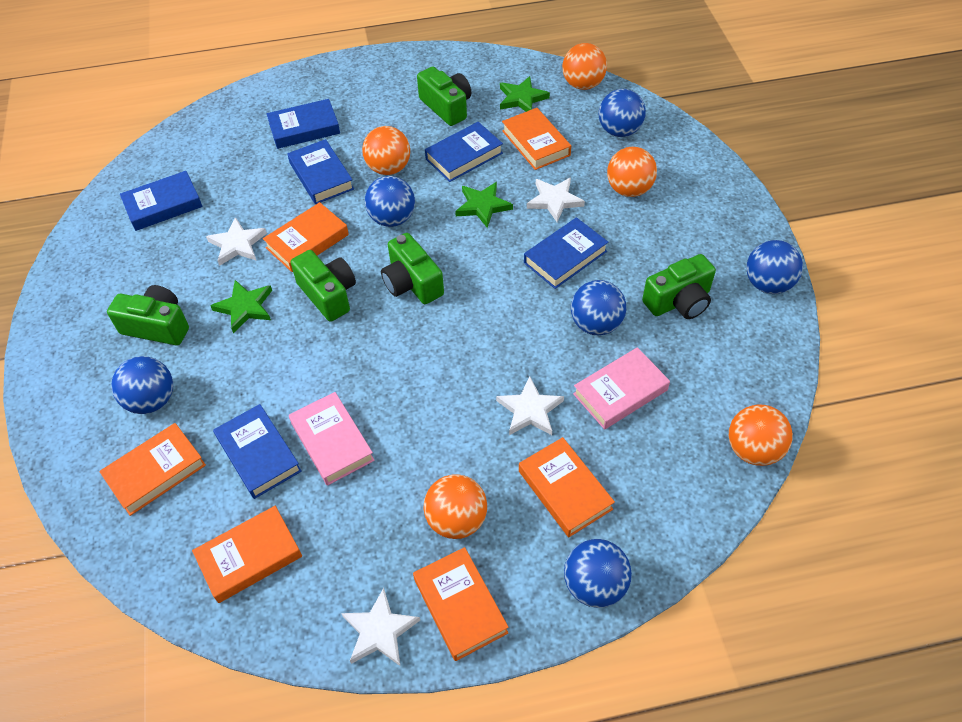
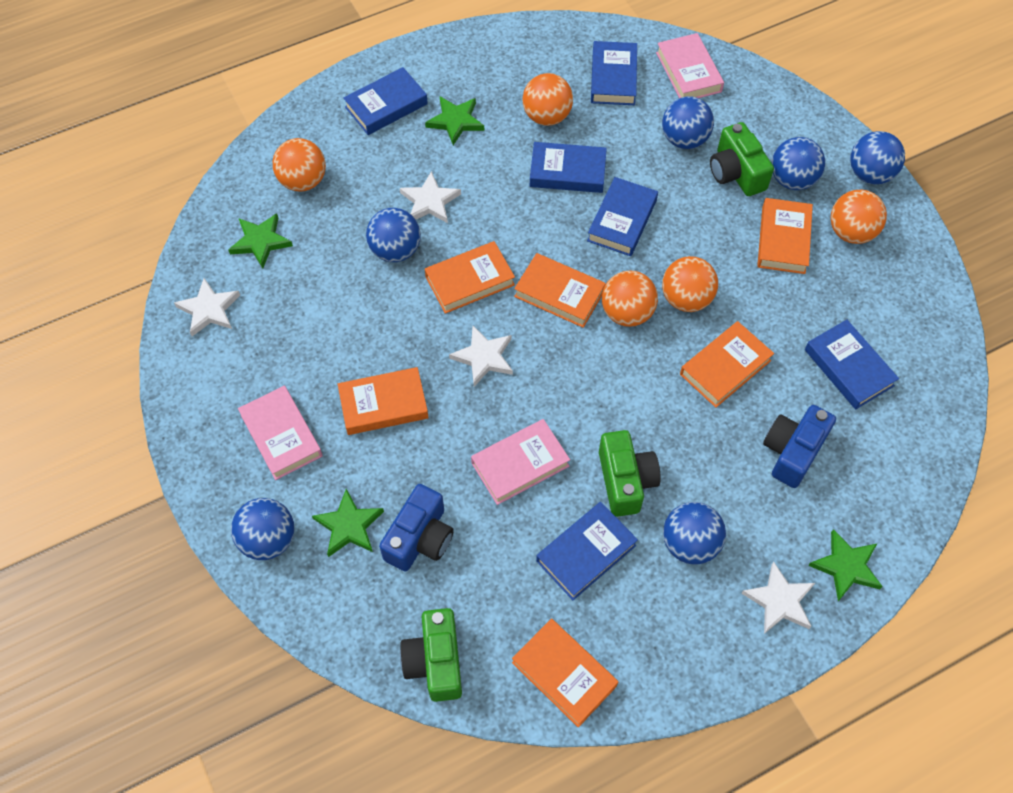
blue camera: 0 -> 2
green camera: 5 -> 3
green star: 3 -> 4
pink book: 2 -> 3

